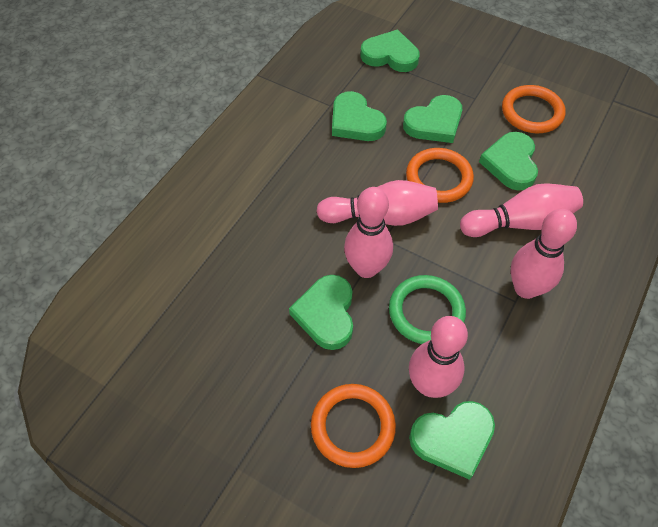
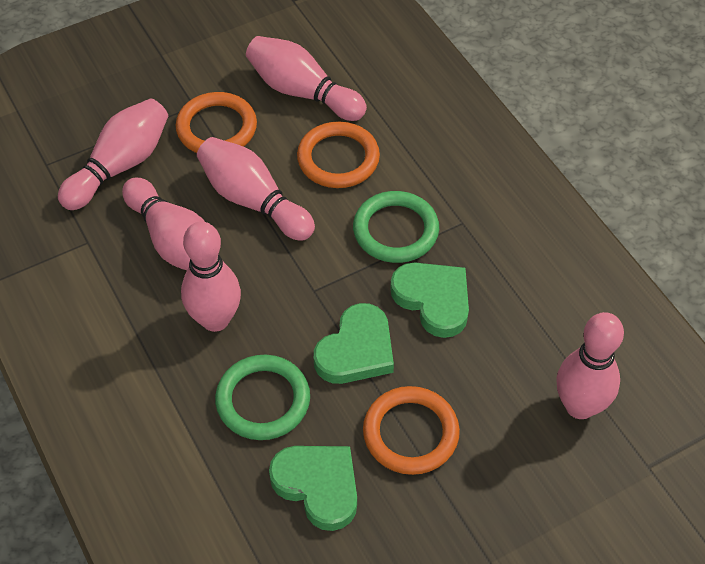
green heart: 6 -> 3
green ring: 1 -> 2
pink bowling pin: 5 -> 6

